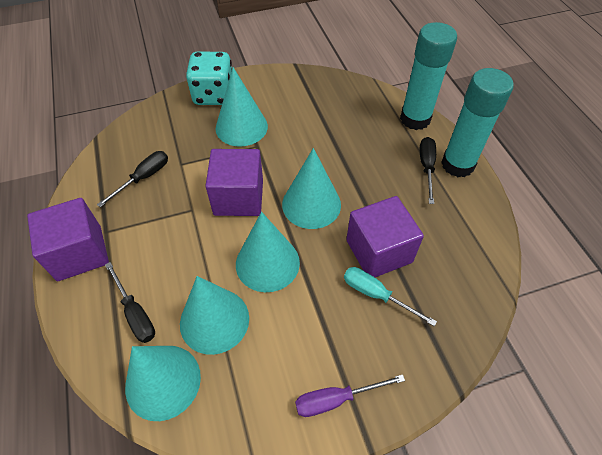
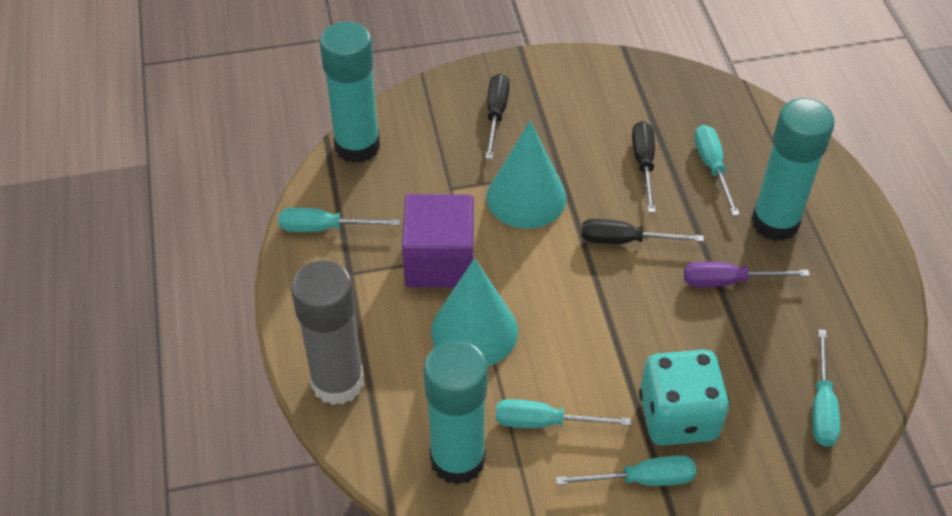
grey glue stick: 0 -> 1
purple cube: 3 -> 1
turquoise cone: 5 -> 2
turquoise glue stick: 2 -> 3
turquoise screwdriver: 1 -> 5

